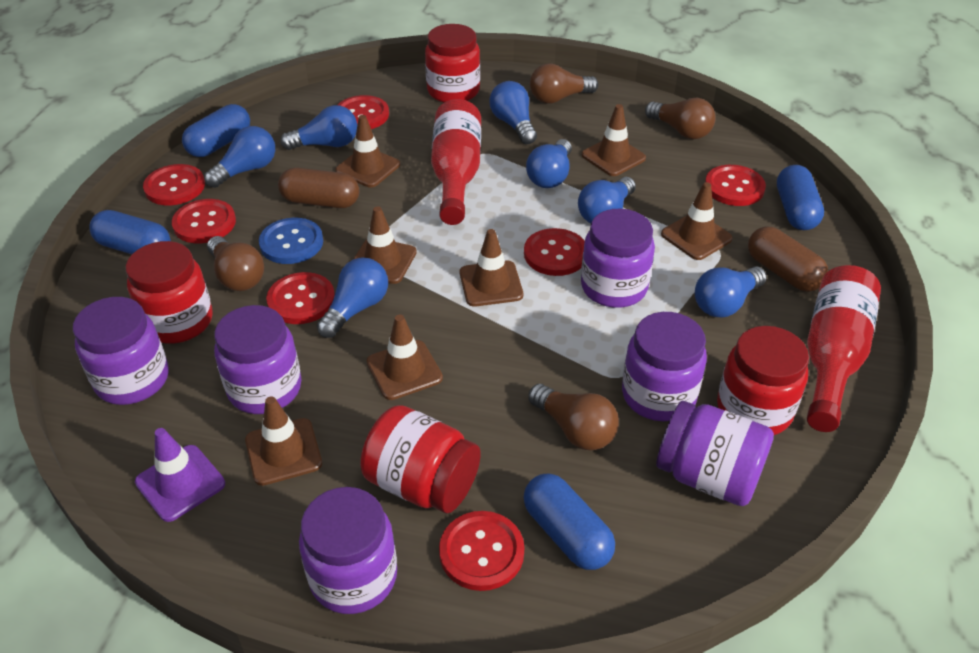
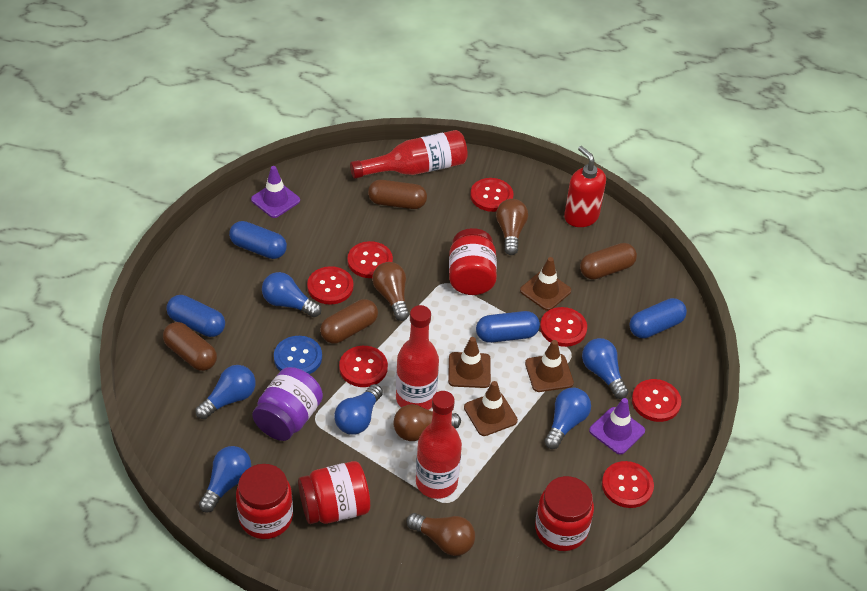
blue light bulb: 7 -> 6
brown capsule: 2 -> 4
brown traffic cone: 7 -> 4
purple jar: 6 -> 1
purple traffic cone: 1 -> 2
red bottle: 2 -> 3
red soap dispenser: 0 -> 1

